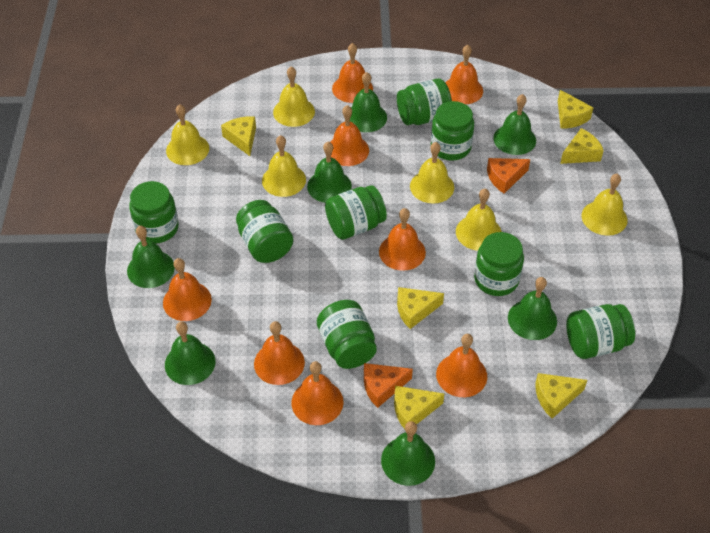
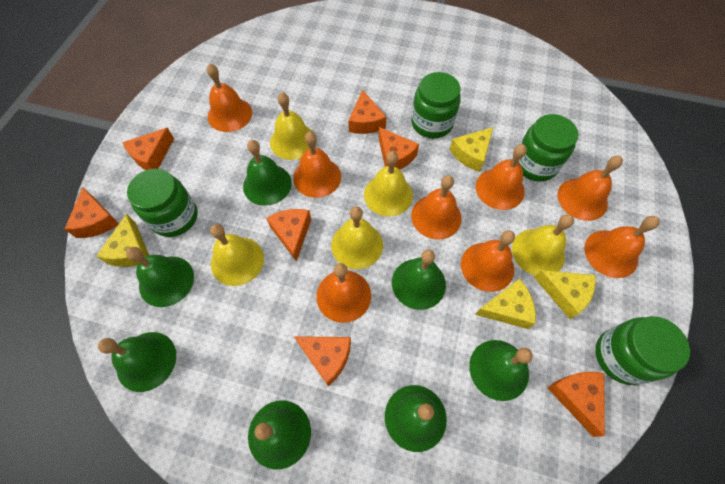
green jar: 8 -> 4
orange cheese: 2 -> 7
yellow bell: 6 -> 5
yellow cheese: 6 -> 4

